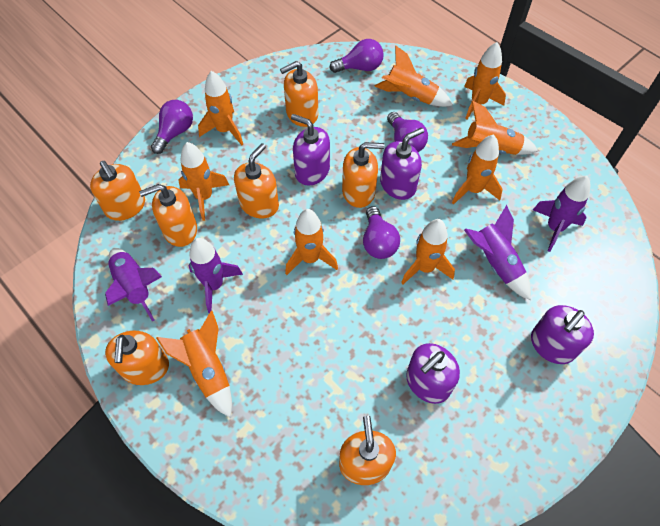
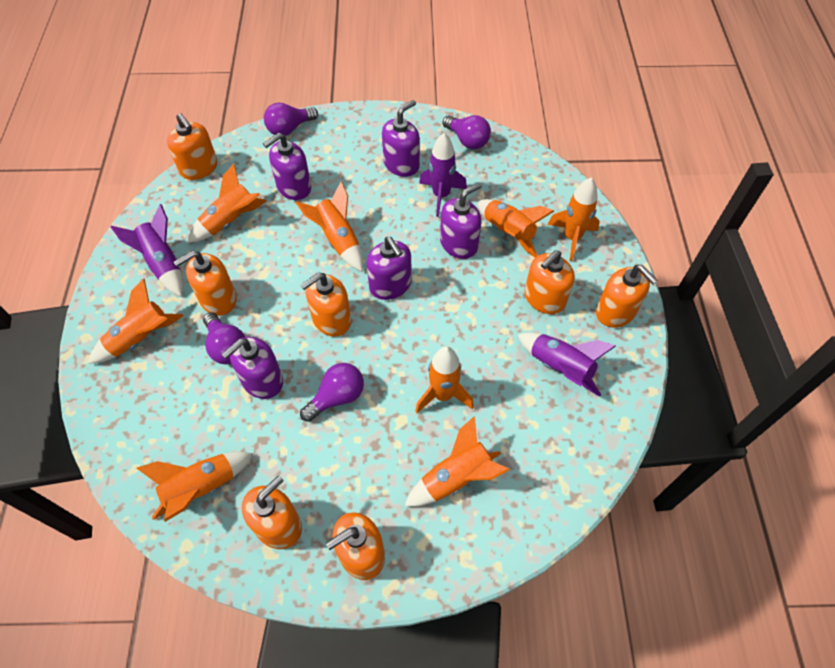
orange rocket: 9 -> 8
purple rocket: 4 -> 3
purple soap dispenser: 4 -> 5

